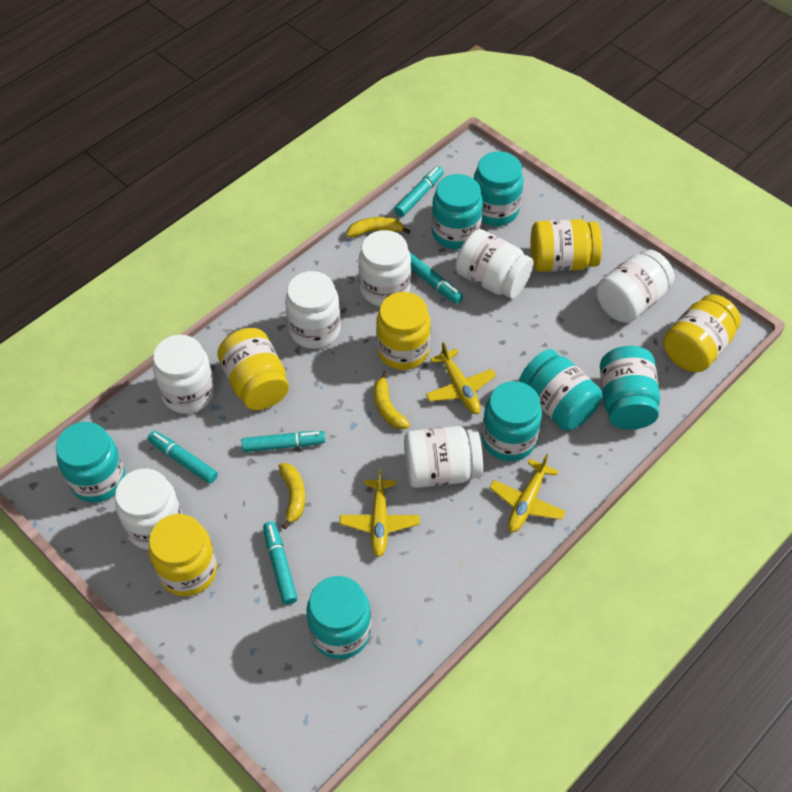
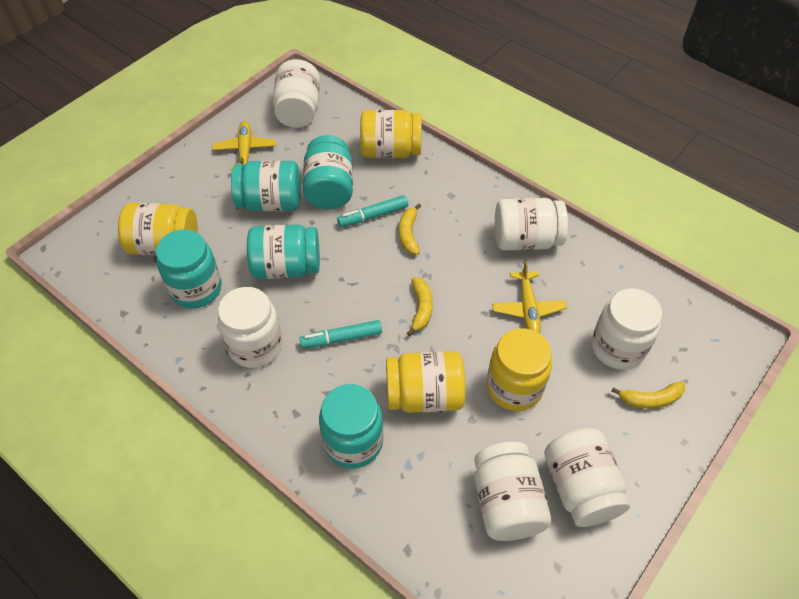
turquoise jar: 7 -> 5
turquoise marker: 5 -> 2
white jar: 7 -> 6
yellow jar: 5 -> 4
yellow plane: 3 -> 2

